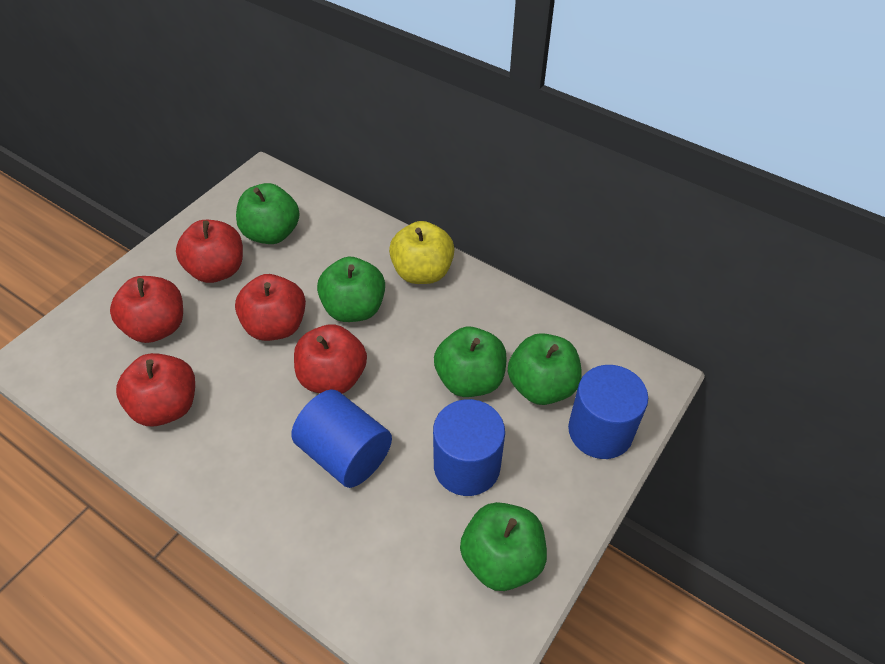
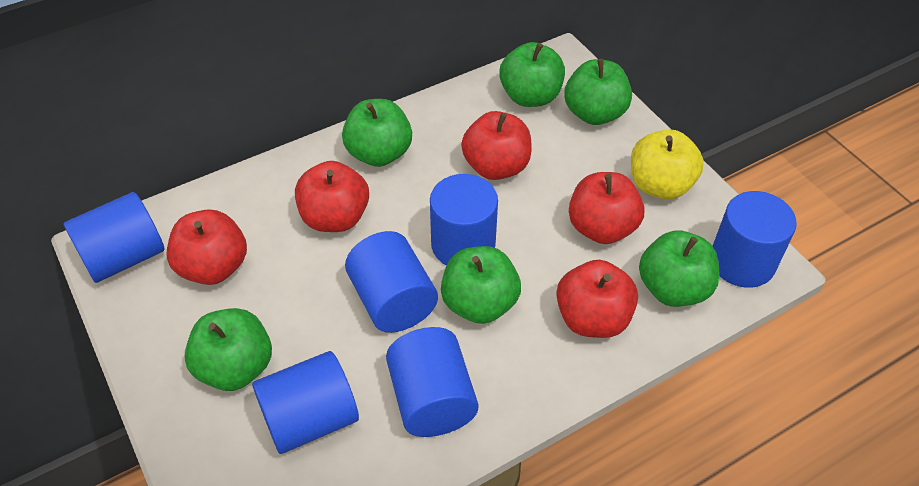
blue cylinder: 3 -> 6
green apple: 5 -> 6

